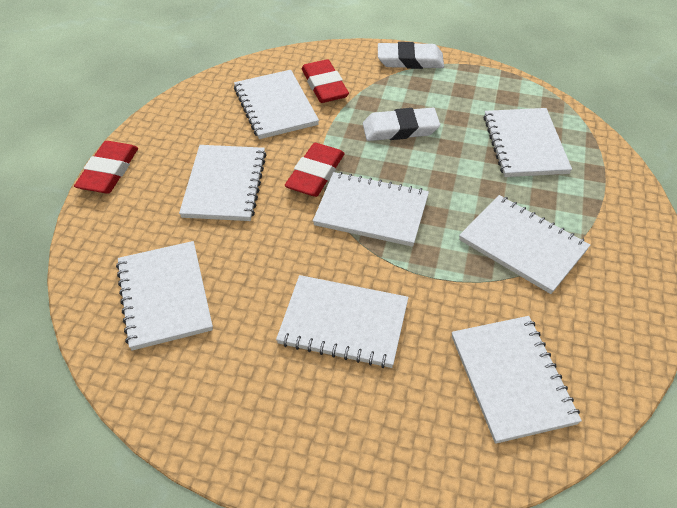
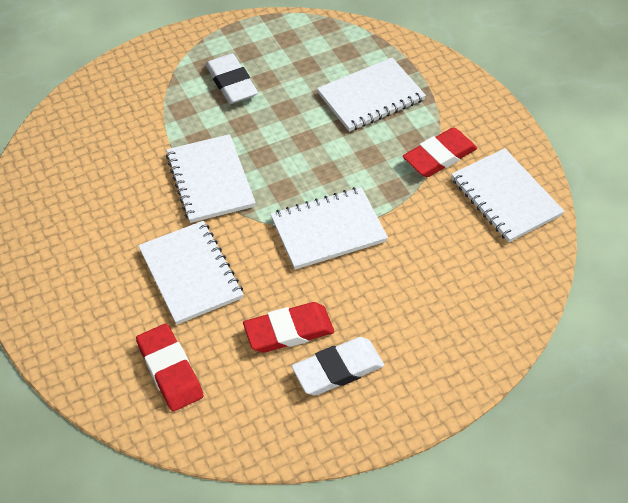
white notebook: 8 -> 5

